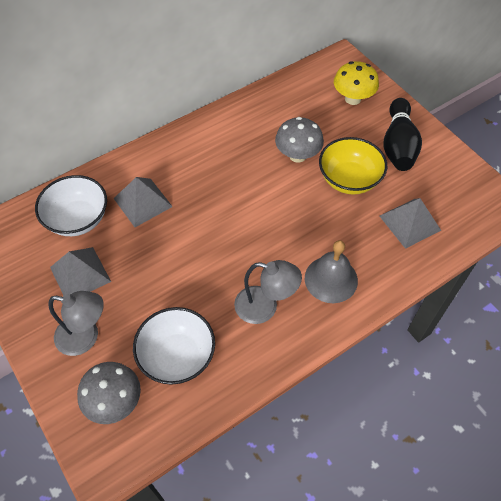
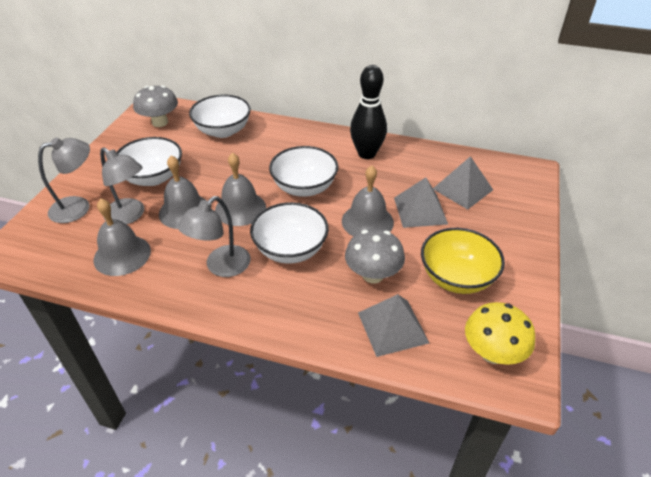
grey bell: 1 -> 4
grey lamp: 2 -> 3
white bowl: 2 -> 4

